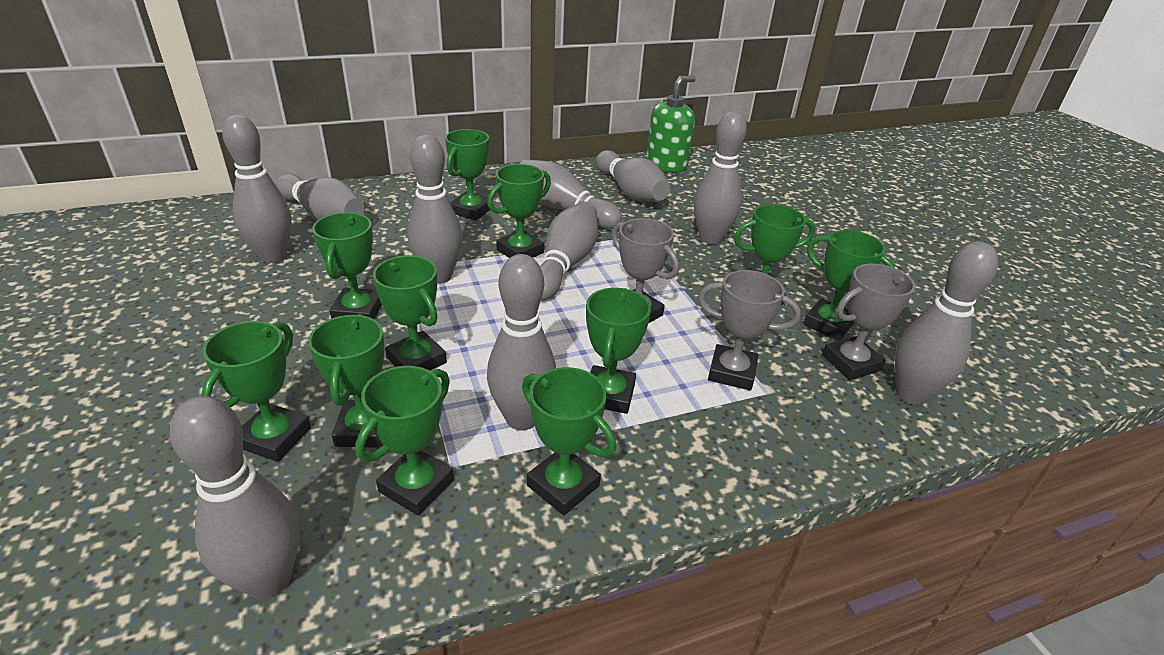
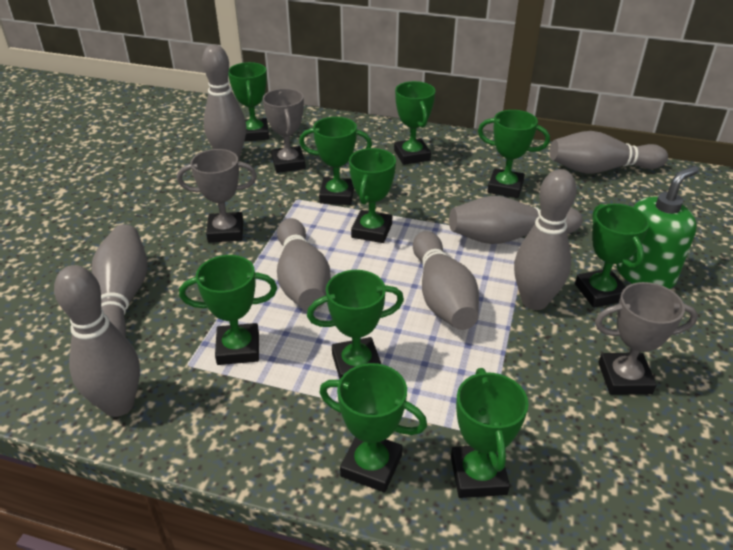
green trophy: 11 -> 10
grey bowling pin: 10 -> 8

